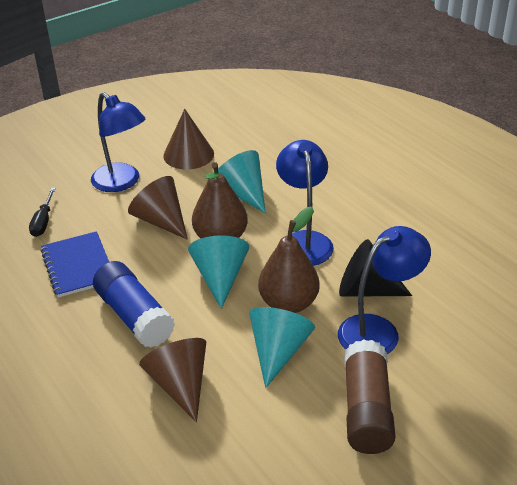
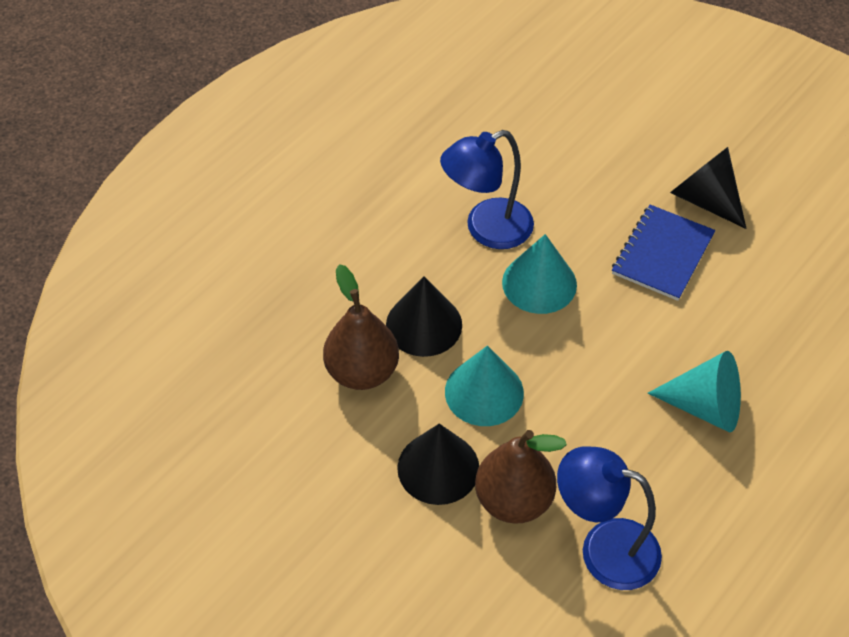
black cone: 1 -> 3
black screwdriver: 1 -> 0
blue glue stick: 1 -> 0
blue lamp: 3 -> 2
brown cone: 3 -> 0
brown glue stick: 1 -> 0

